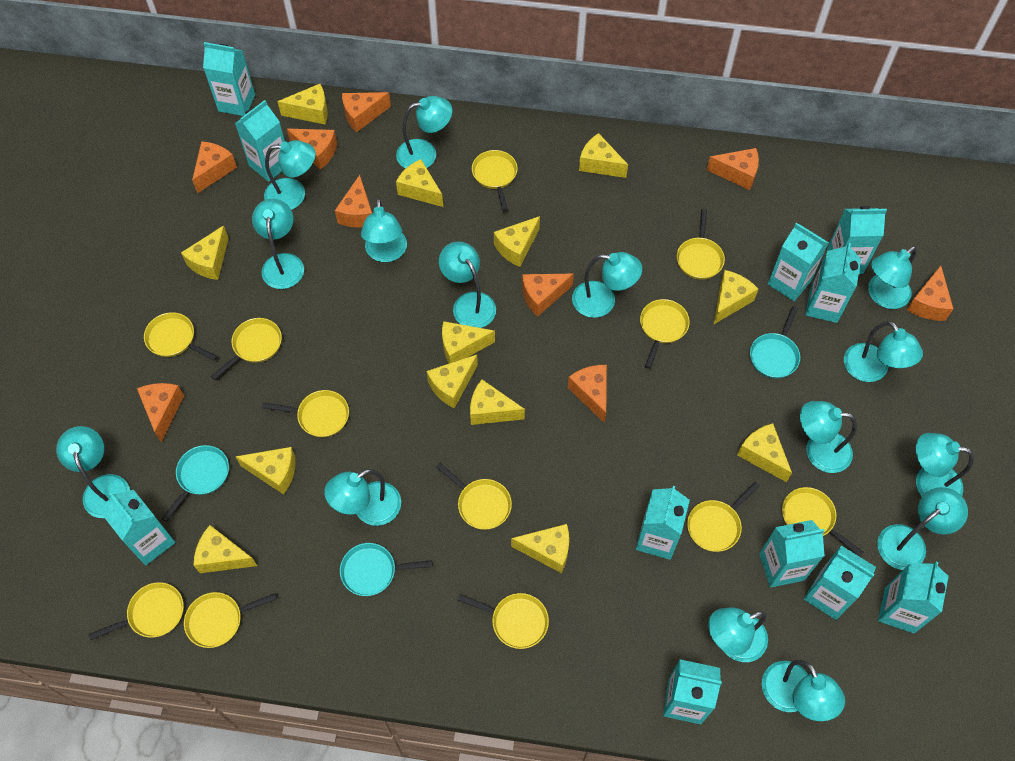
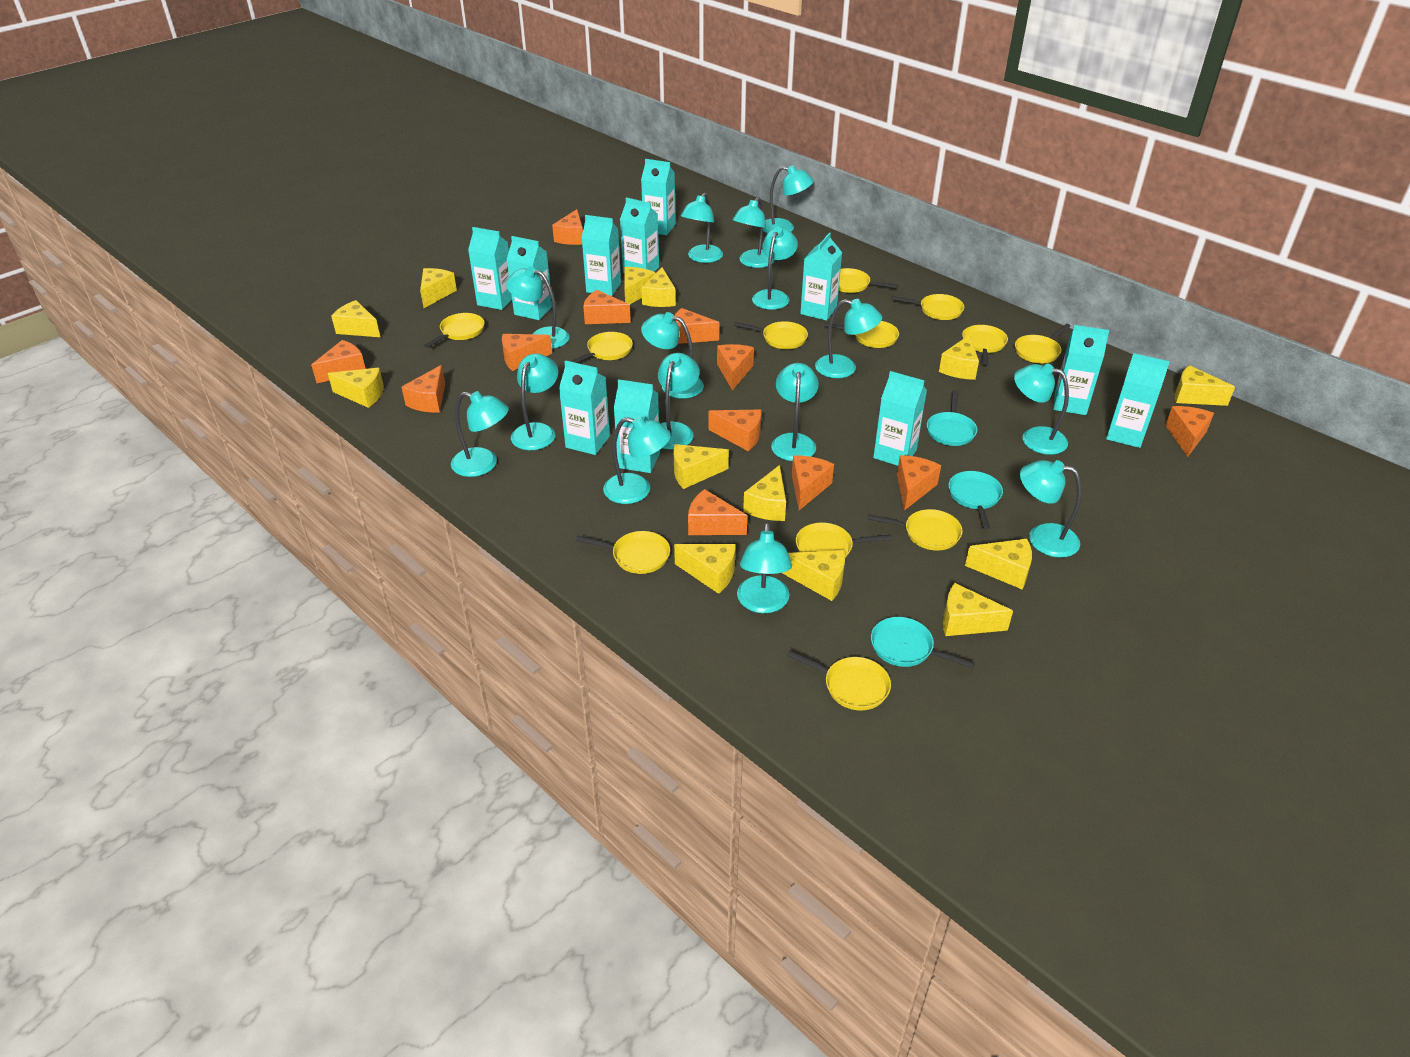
orange cheese: 9 -> 12

